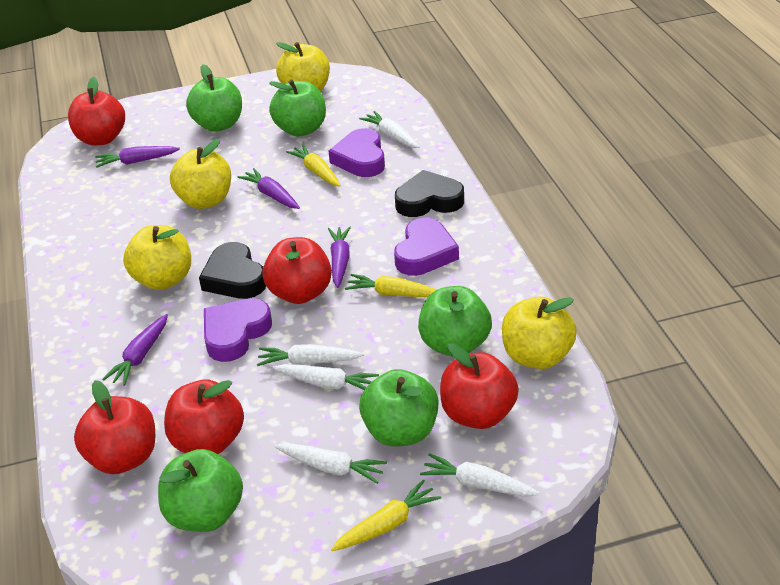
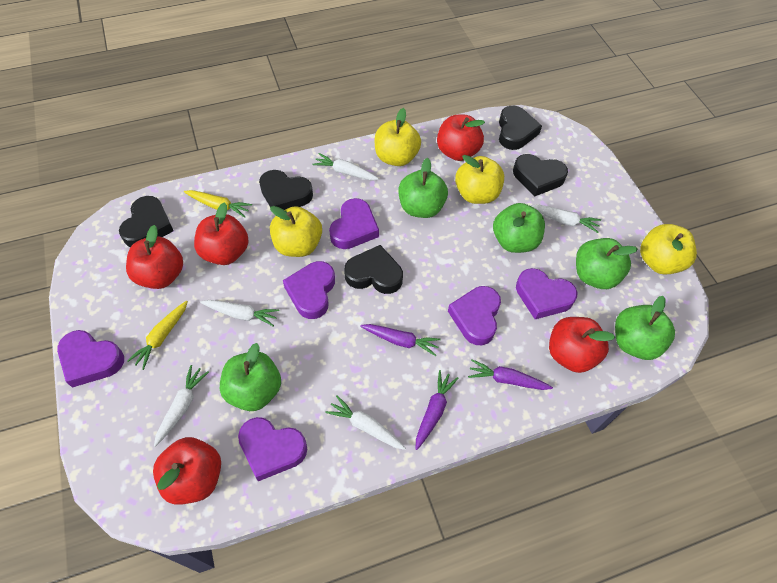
black heart: 2 -> 5
purple carrot: 4 -> 3
purple heart: 3 -> 6
yellow carrot: 3 -> 2

